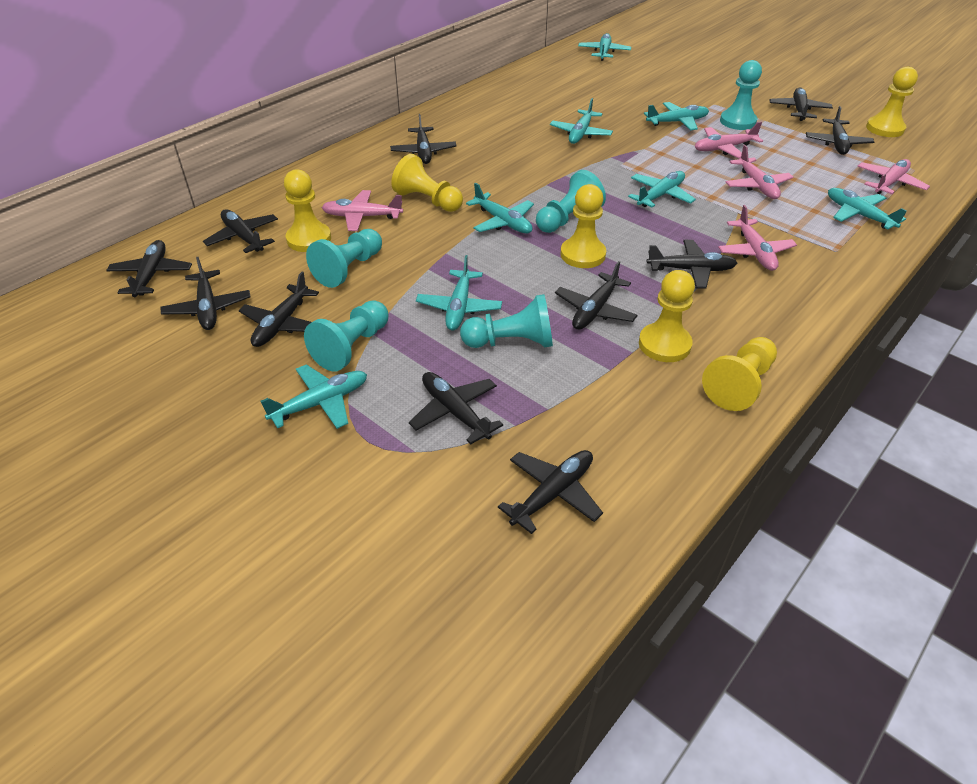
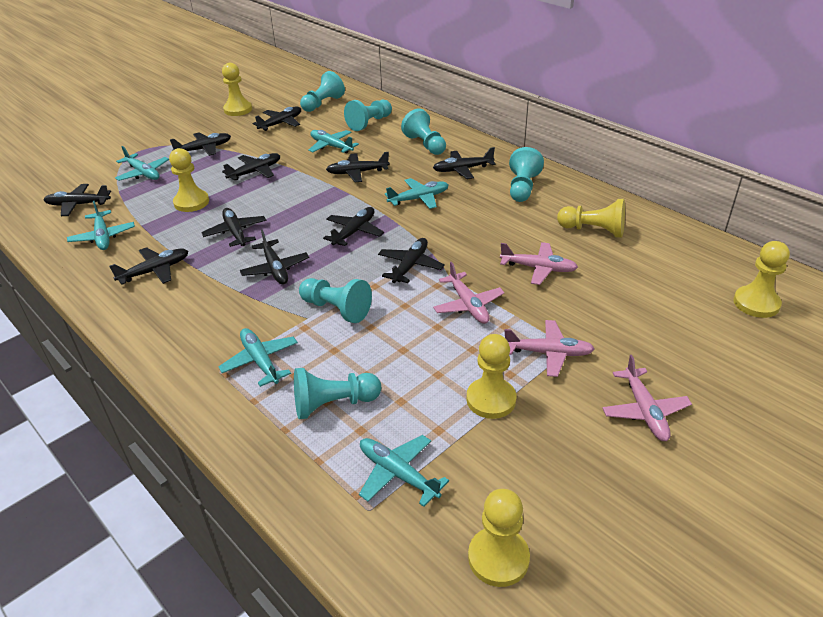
pink plane: 5 -> 4
turquoise pawn: 5 -> 6
turquoise plane: 8 -> 6

